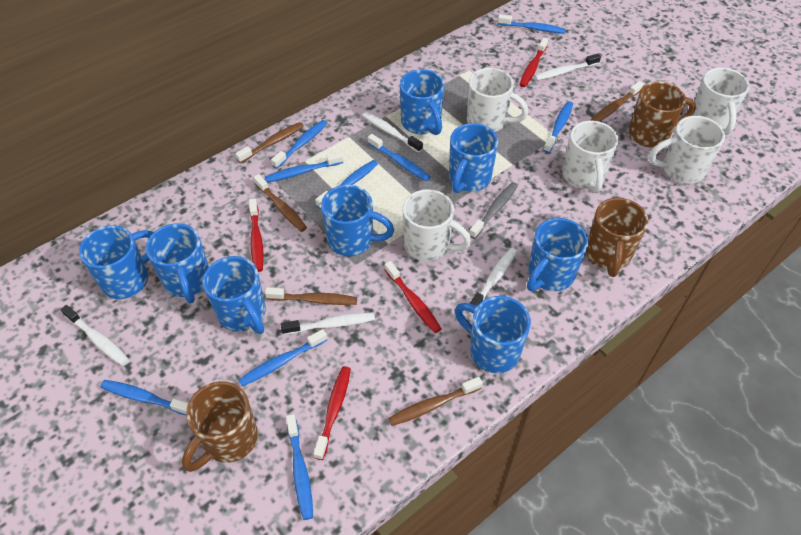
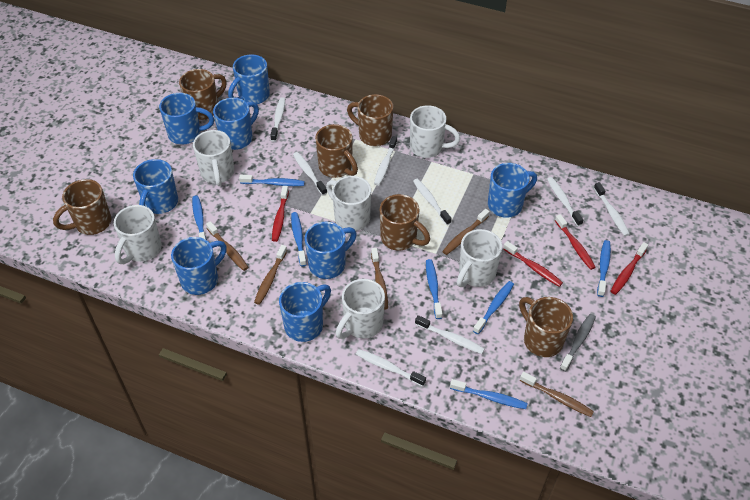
blue toothbrush: 9 -> 7
brown mug: 3 -> 6
white mug: 5 -> 6
white toothbrush: 5 -> 8

